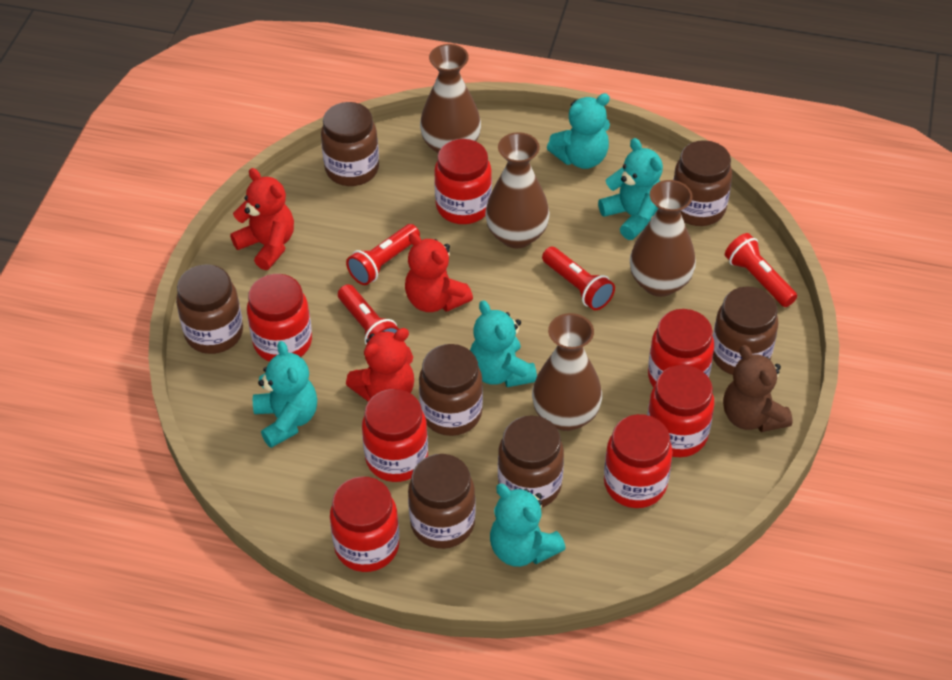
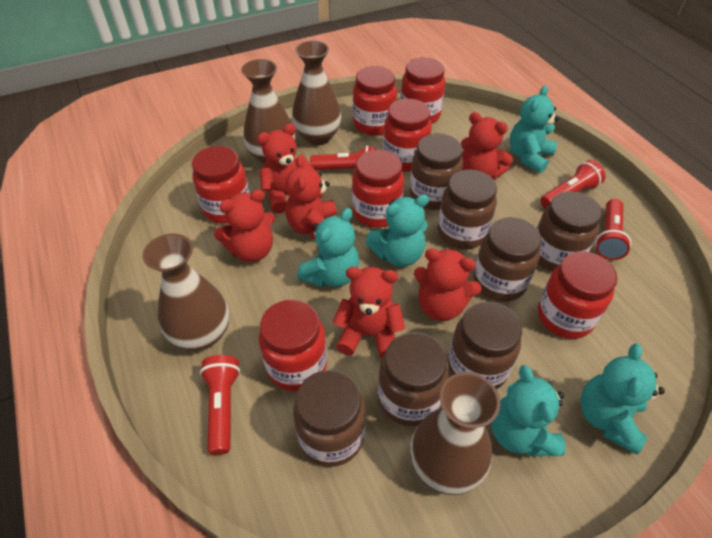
brown teddy bear: 1 -> 0
red teddy bear: 3 -> 6

